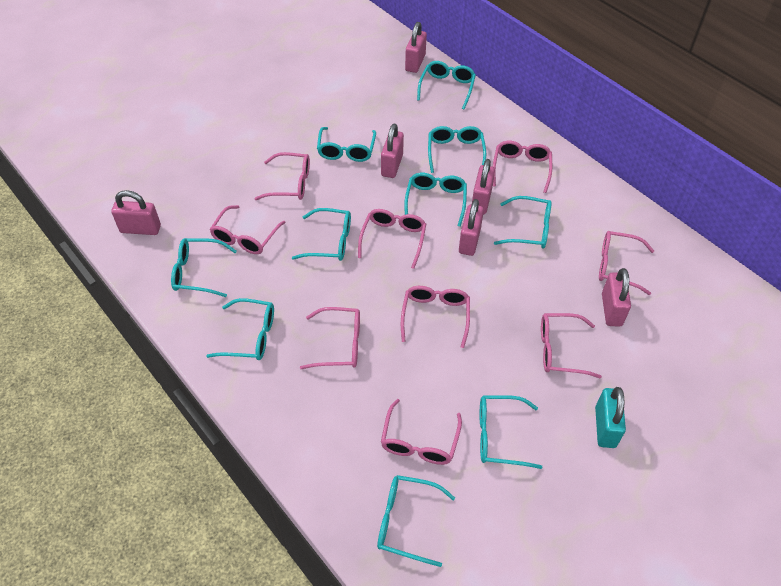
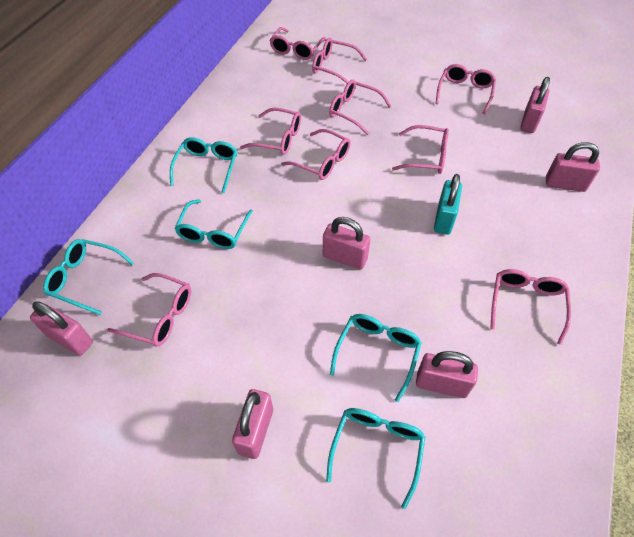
turquoise glasses: 10 -> 5

